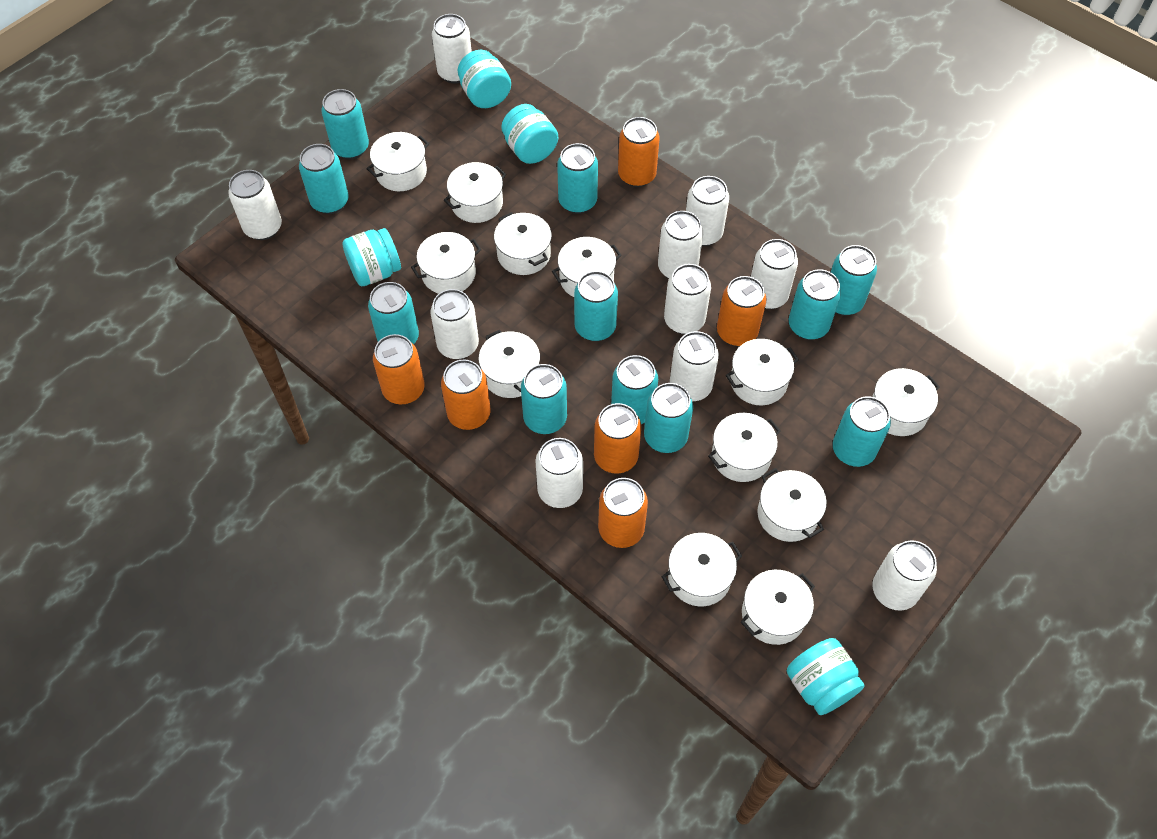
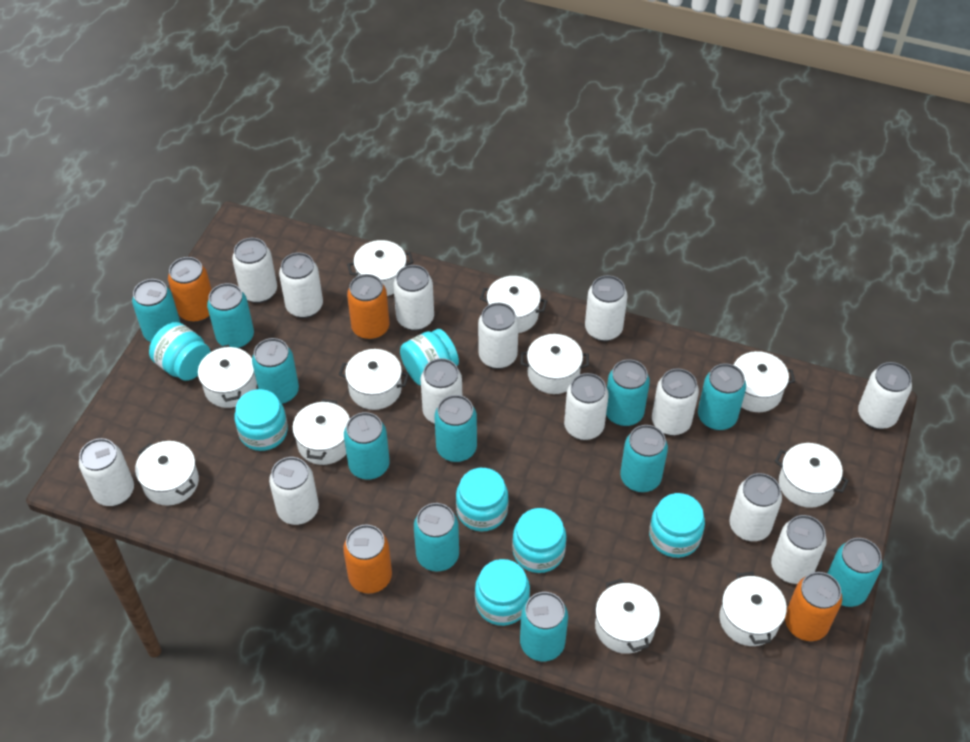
orange can: 6 -> 4
turquoise jar: 4 -> 7
white can: 10 -> 13
white pot: 12 -> 11

